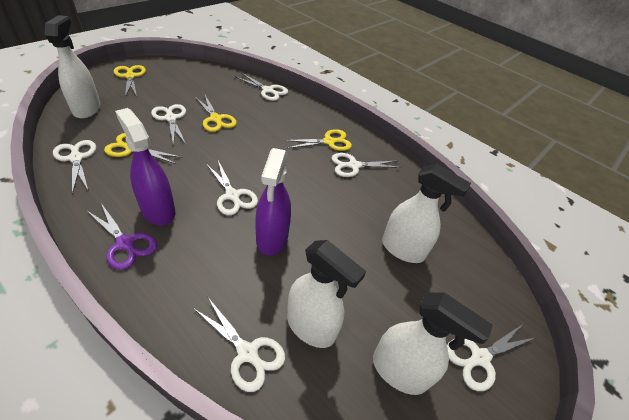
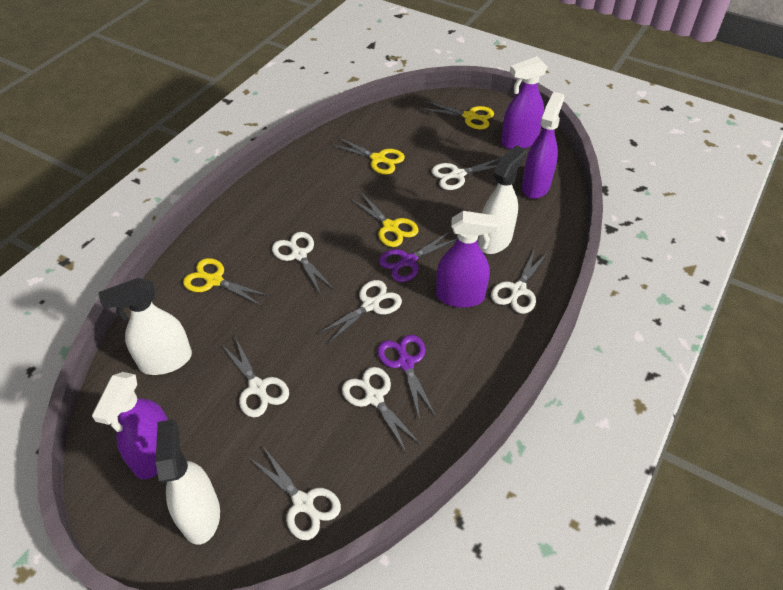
purple scissors: 1 -> 2
purple spray bottle: 2 -> 4
white spray bottle: 4 -> 3

